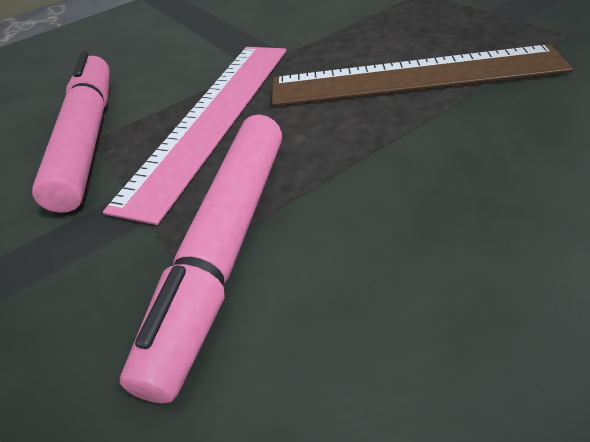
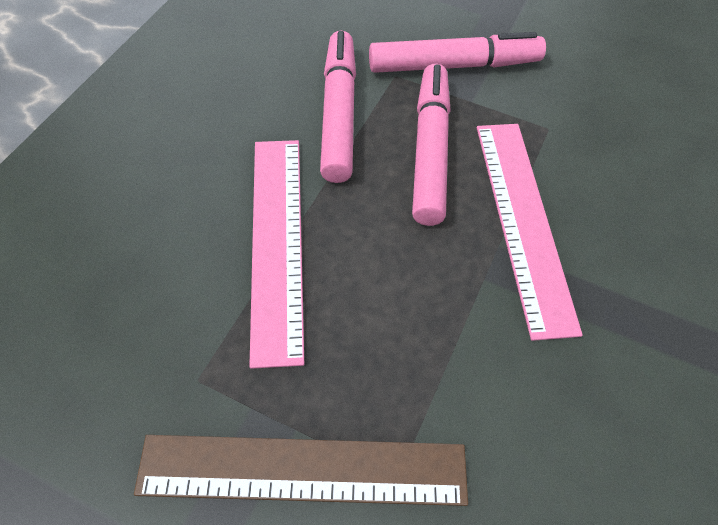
pink marker: 2 -> 3
pink ruler: 1 -> 2

